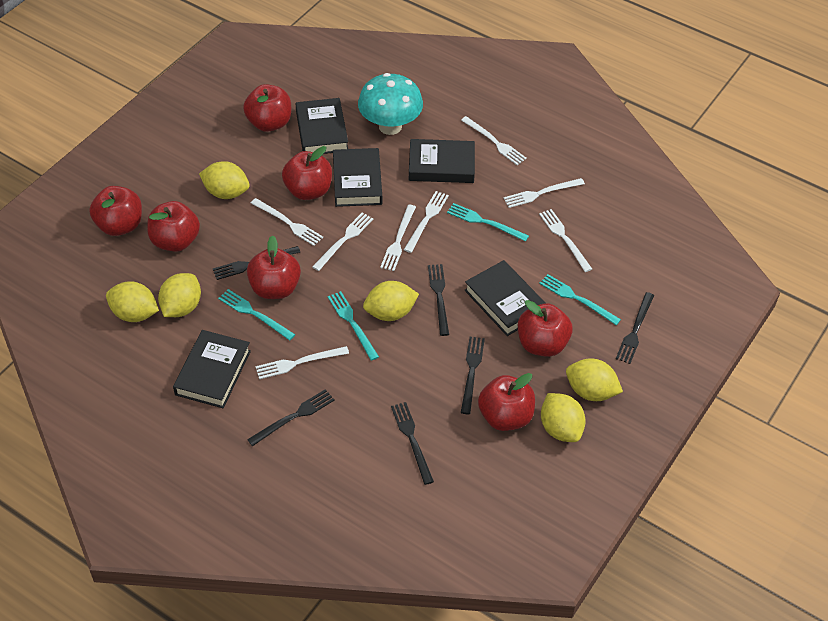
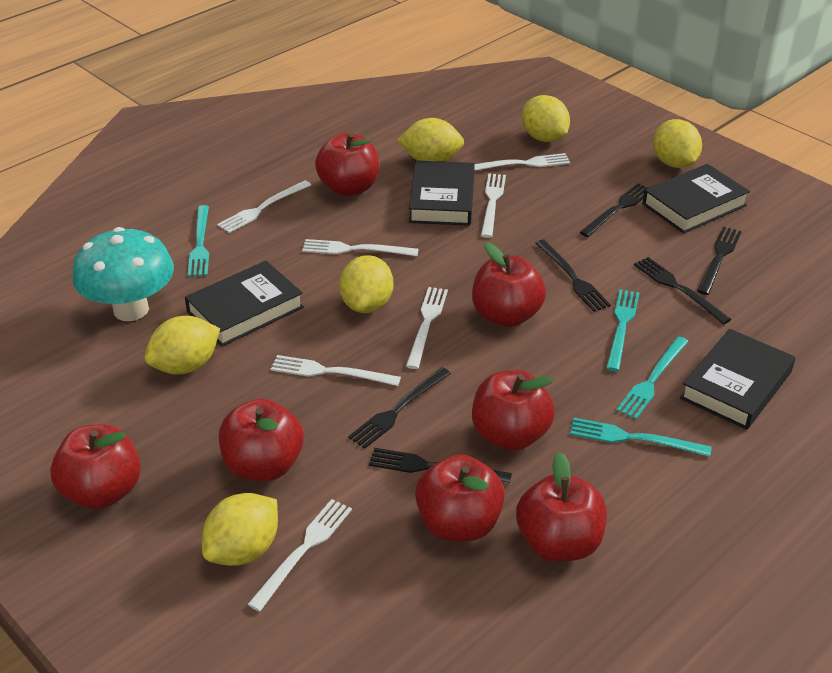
black book: 5 -> 4
white fork: 8 -> 7

